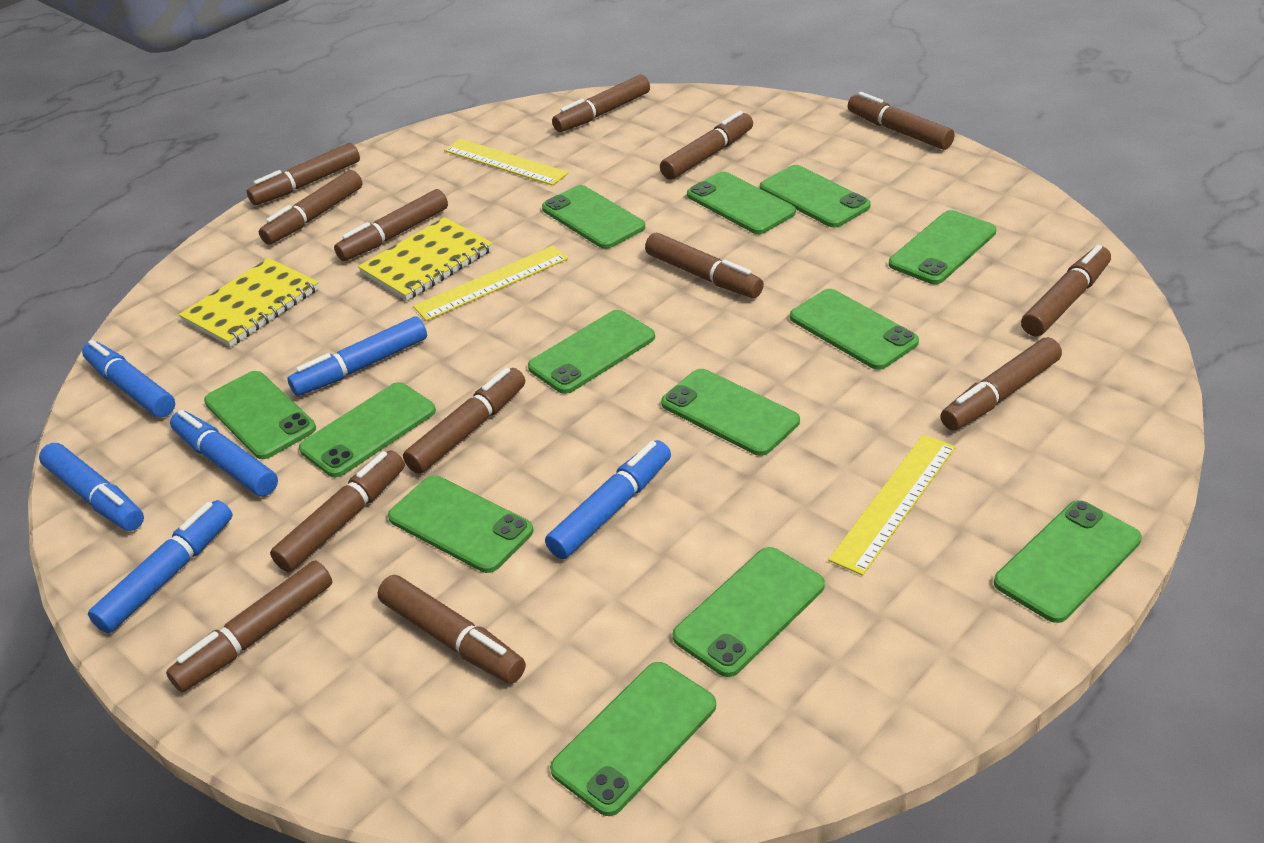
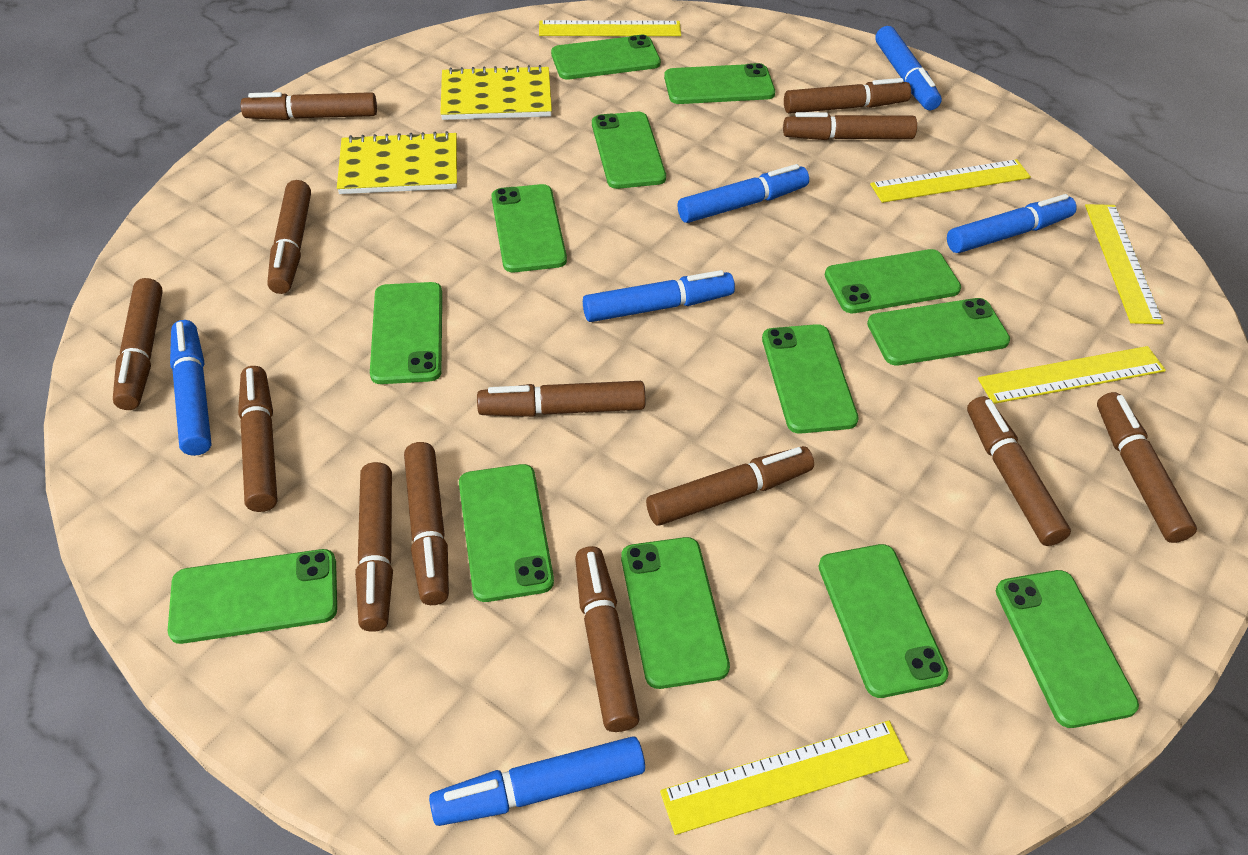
yellow ruler: 3 -> 5

